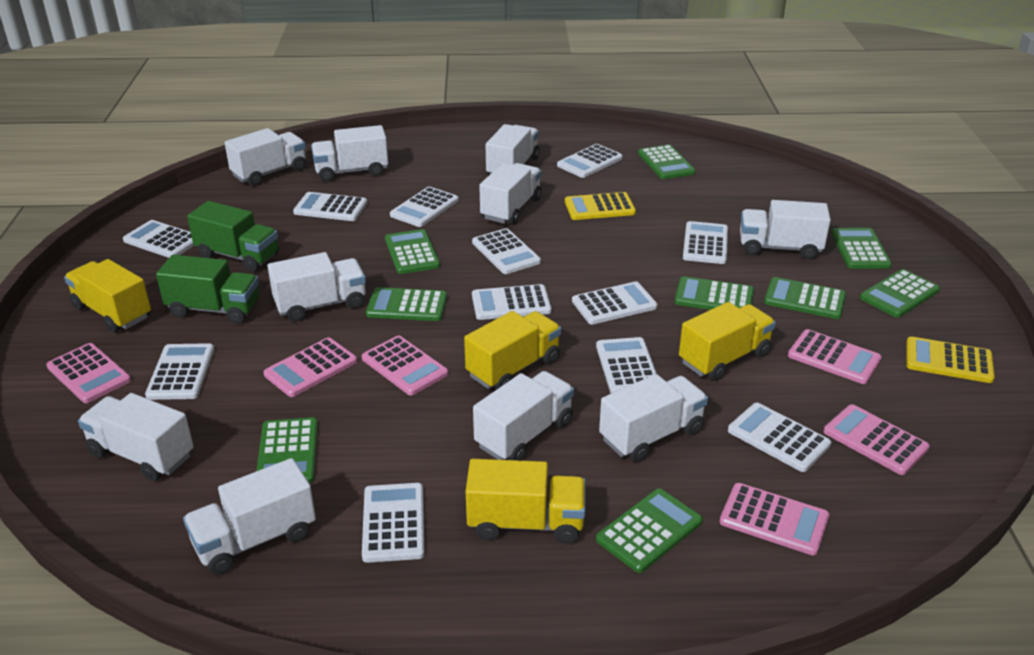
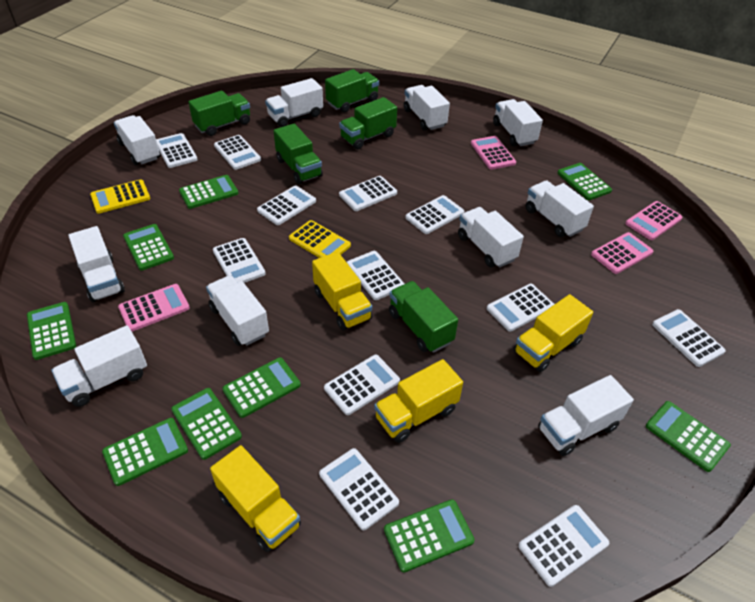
green truck: 2 -> 5
pink calculator: 6 -> 4

